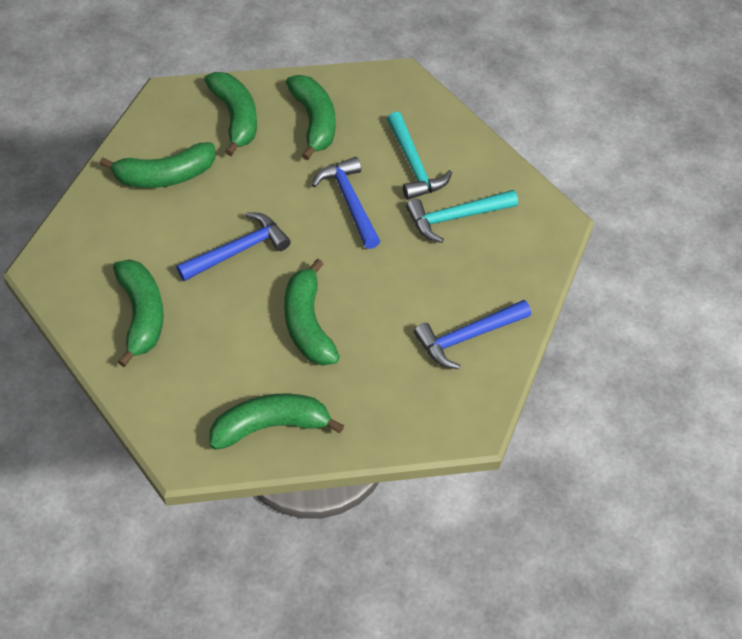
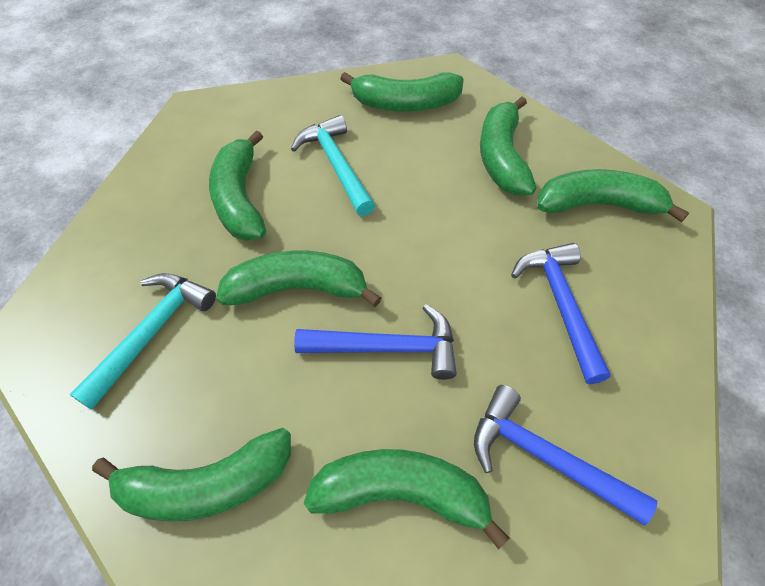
green banana: 6 -> 7

